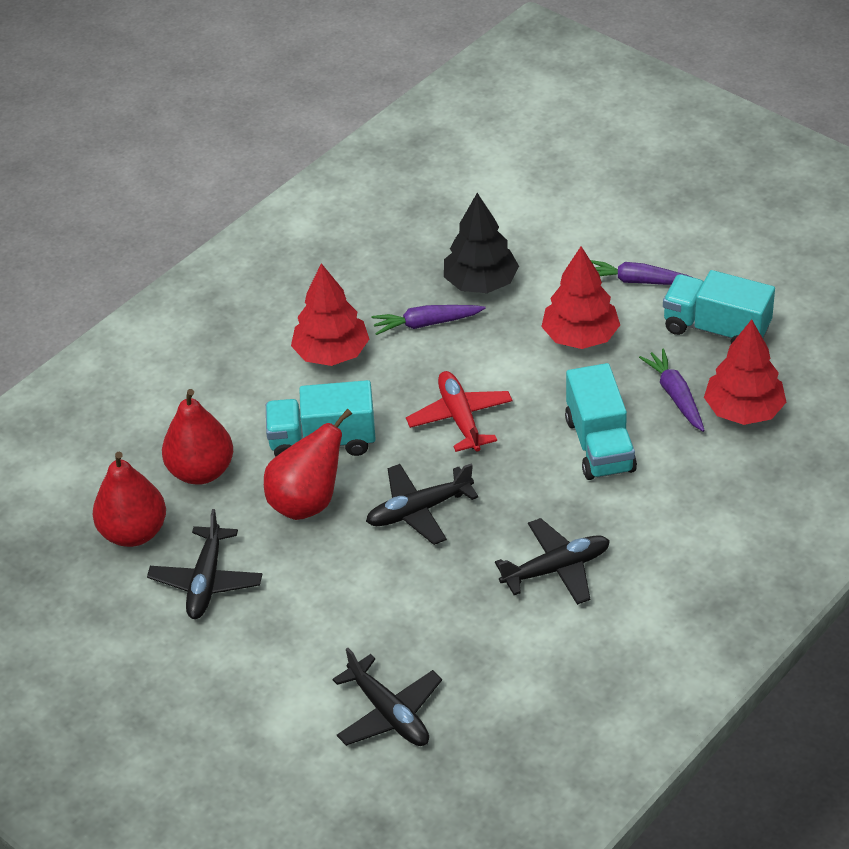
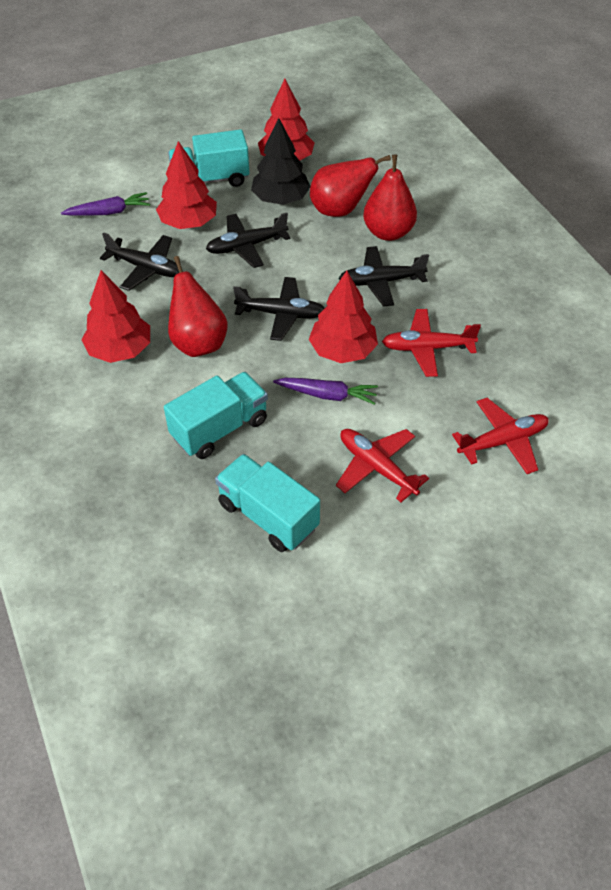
purple carrot: 3 -> 2
red plane: 1 -> 3
red tree: 3 -> 4

